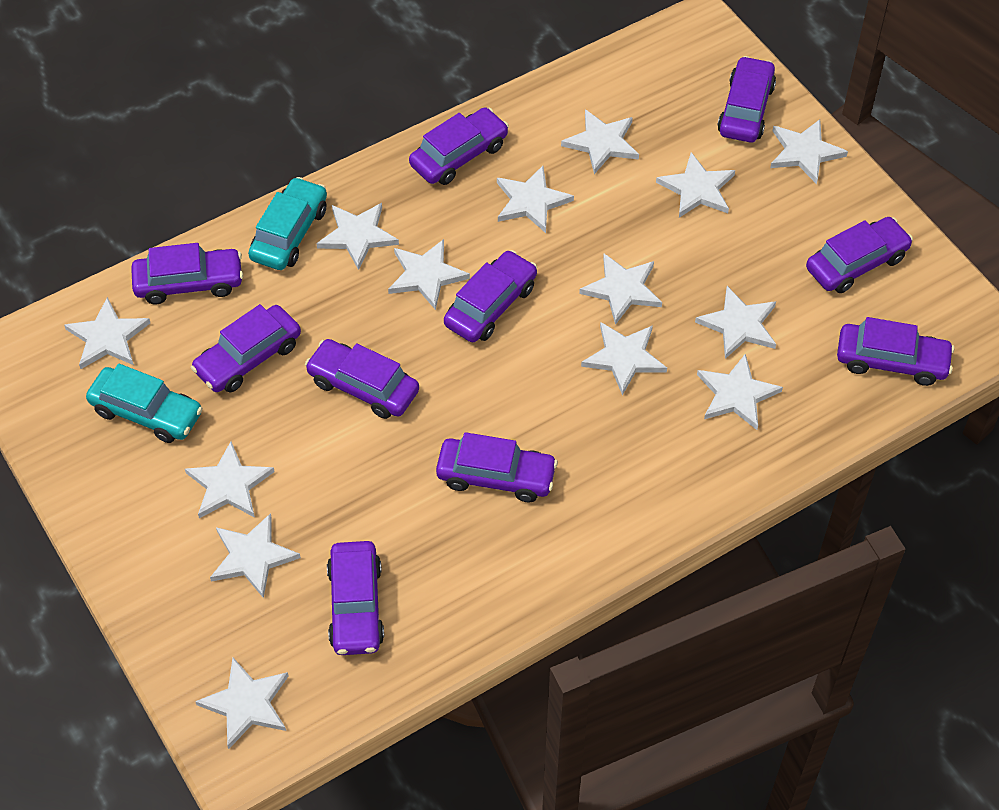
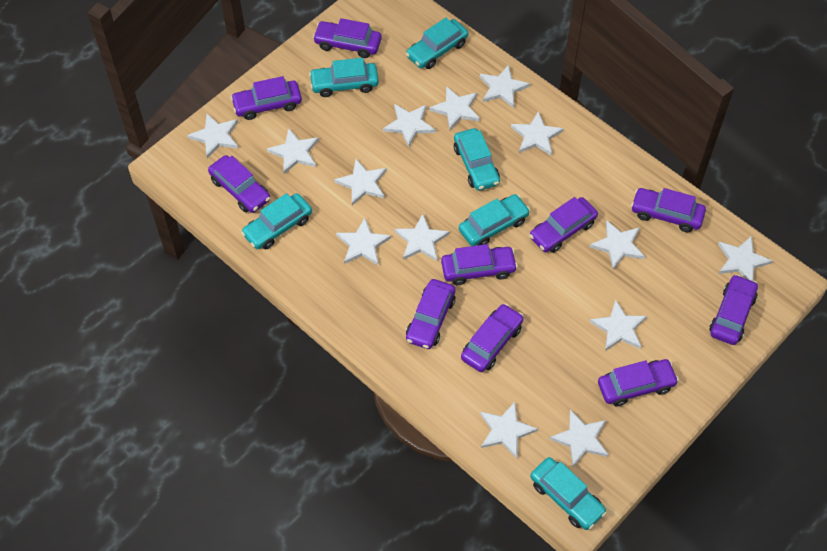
turquoise car: 2 -> 6

